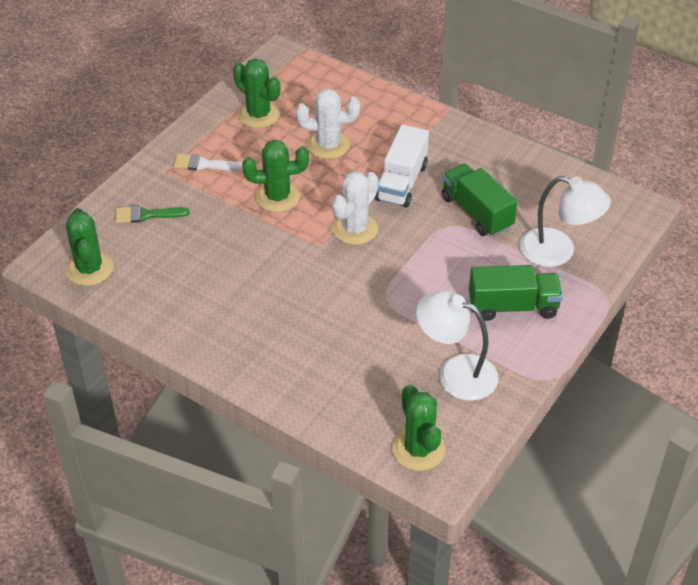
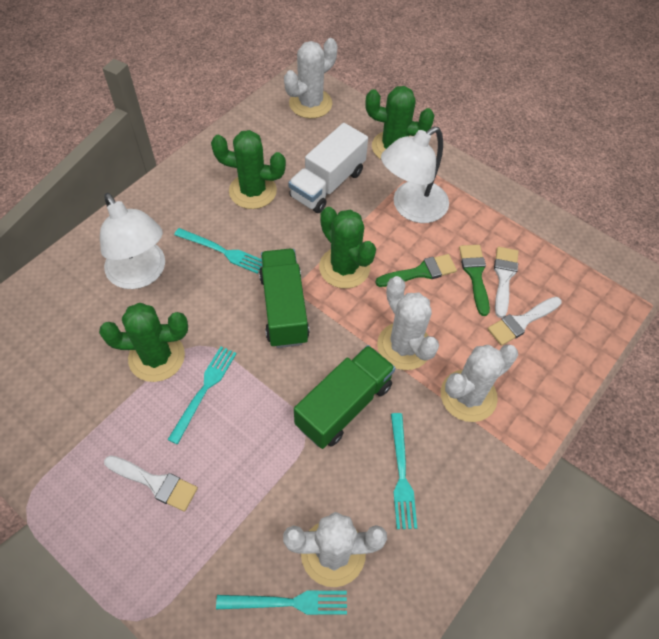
green brush: 1 -> 2
turquoise fork: 0 -> 4
white brush: 1 -> 3
white cactus: 2 -> 4

